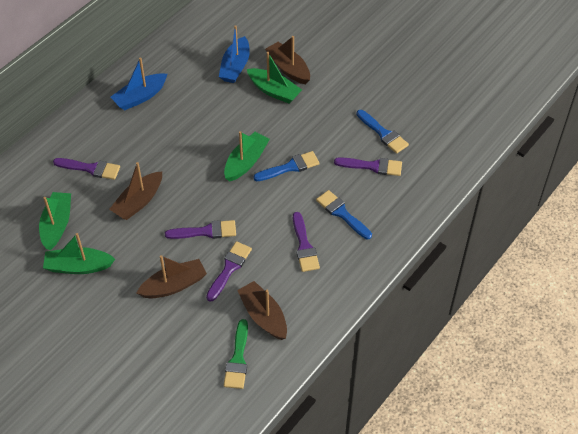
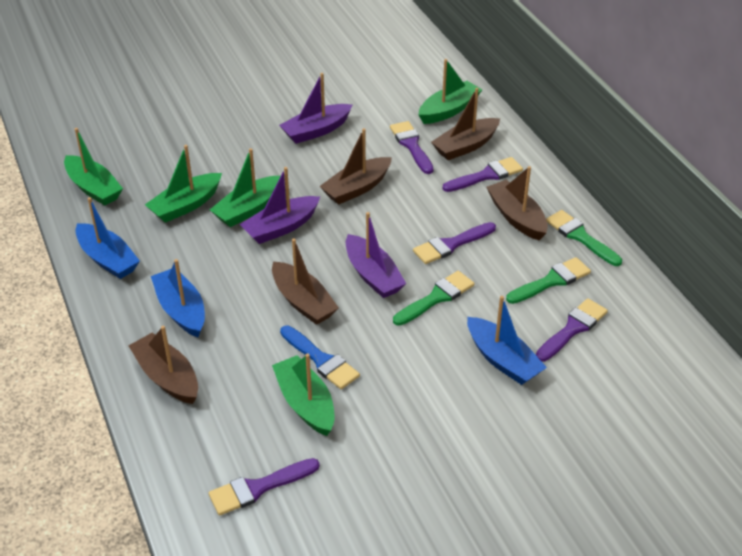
blue boat: 2 -> 3
blue brush: 3 -> 1
brown boat: 4 -> 5
green boat: 4 -> 5
green brush: 1 -> 3
purple boat: 0 -> 3

